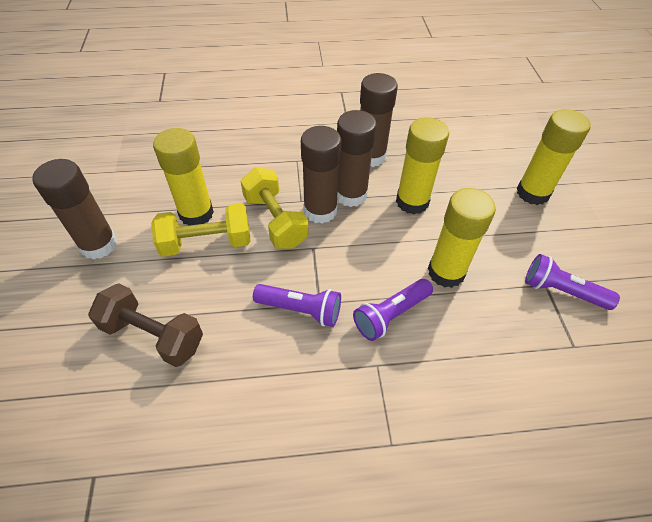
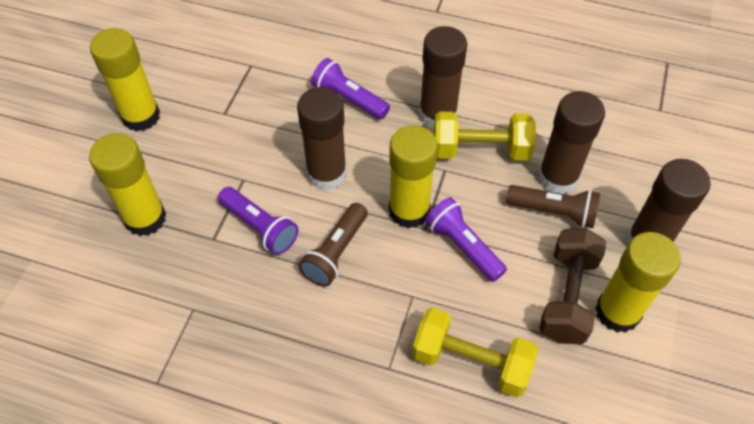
brown flashlight: 0 -> 2

